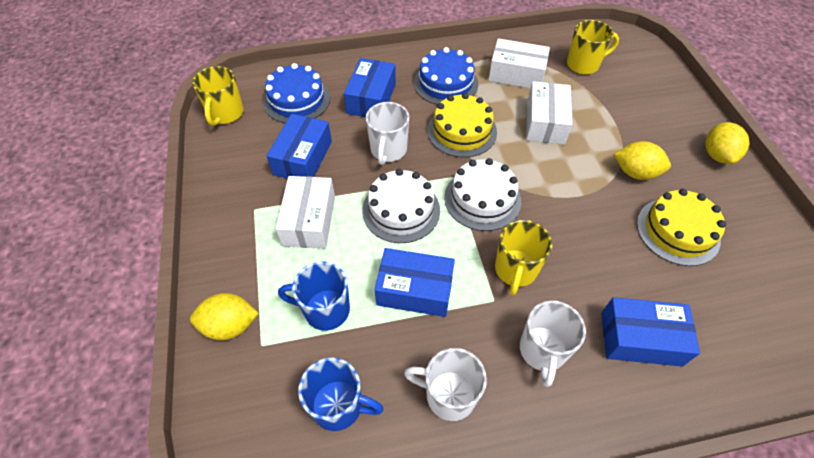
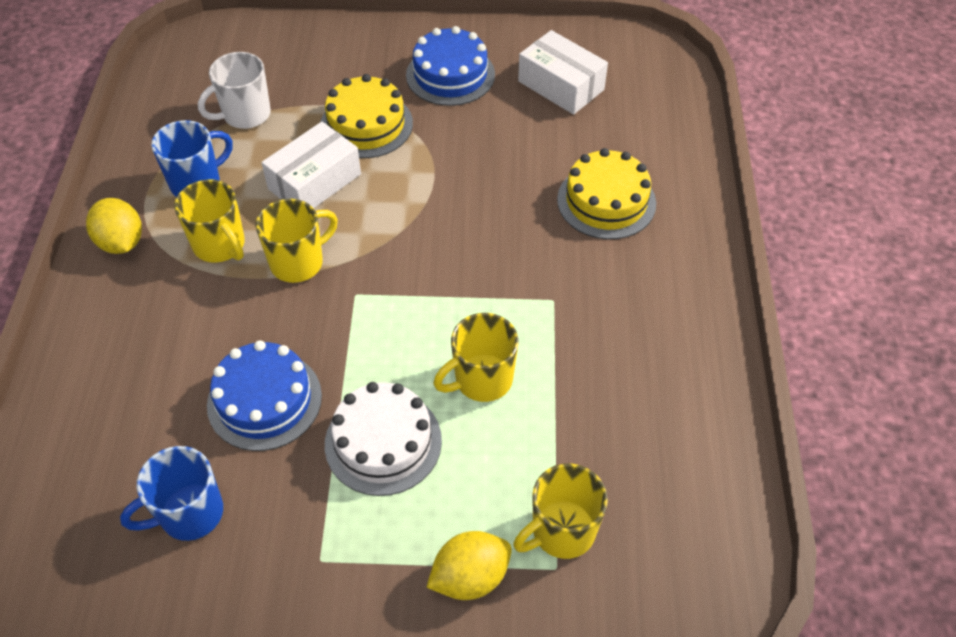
blue box: 4 -> 0
white box: 3 -> 2
white cake: 2 -> 1
white mug: 3 -> 1
yellow lemon: 3 -> 2
yellow mug: 3 -> 4

